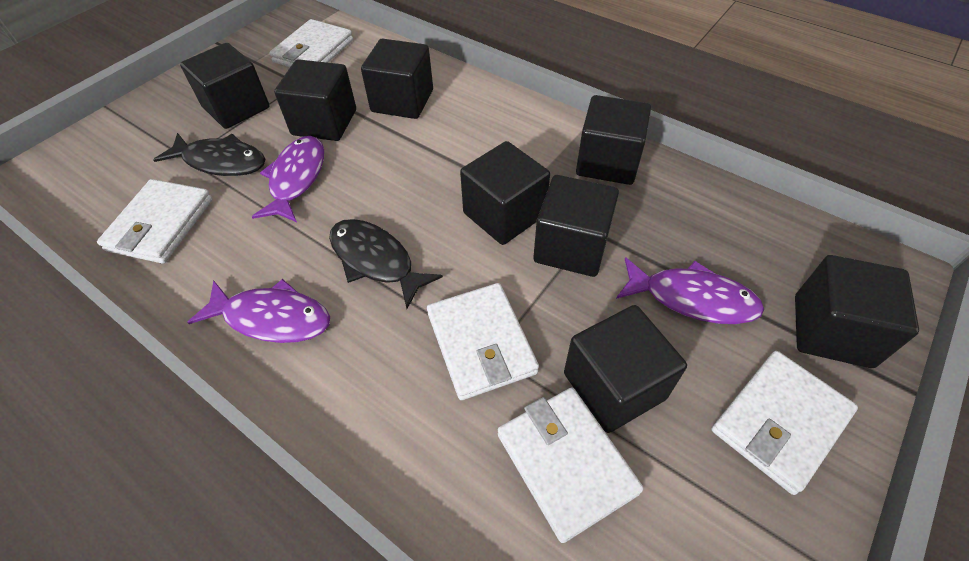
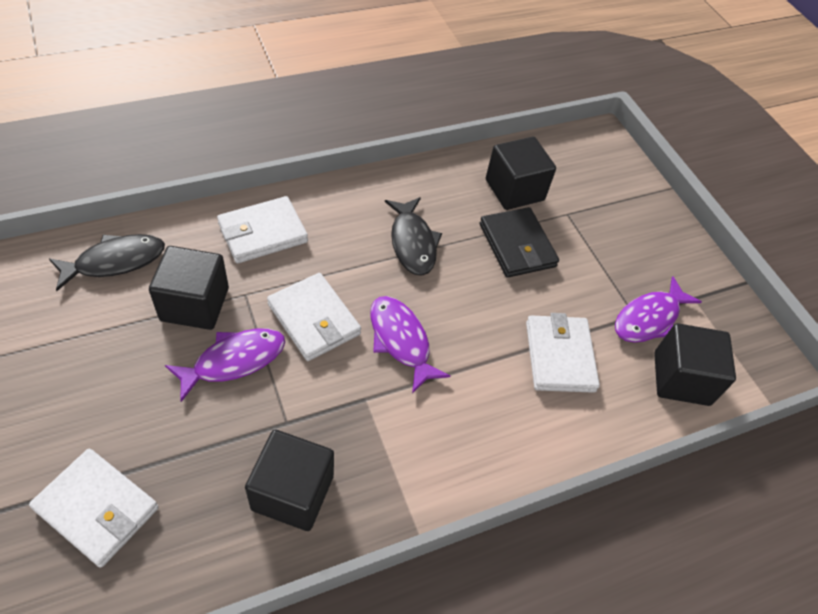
black cube: 8 -> 4
black wallet: 0 -> 1
white wallet: 5 -> 4

